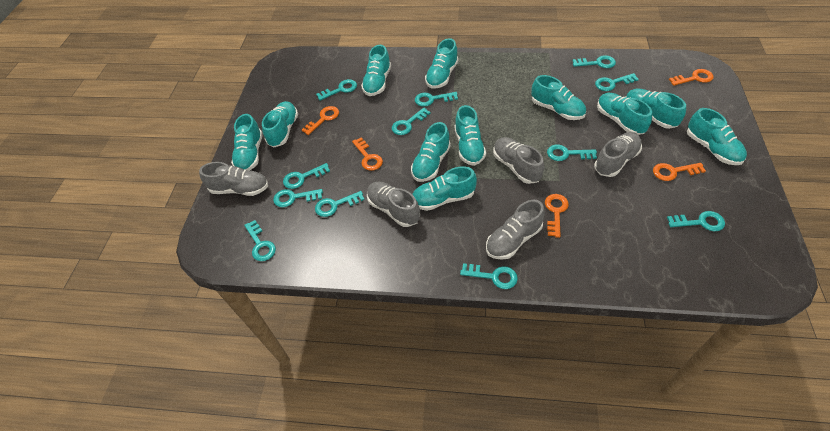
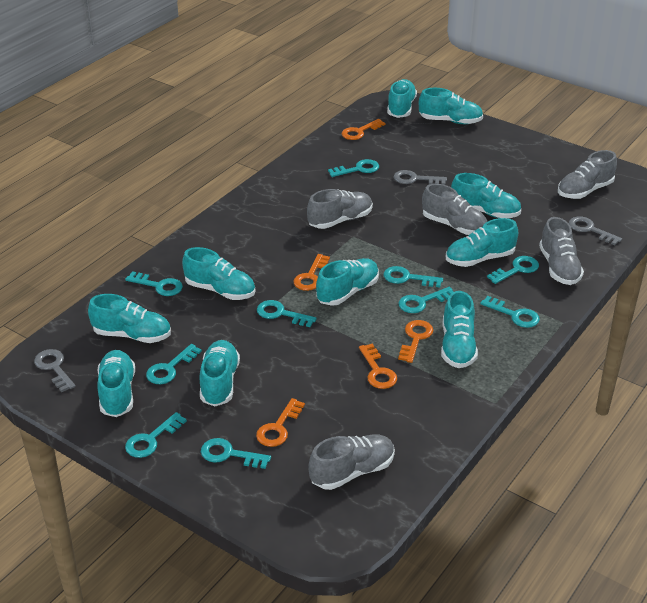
grey key: 0 -> 3
turquoise key: 12 -> 10
turquoise shoe: 11 -> 10

